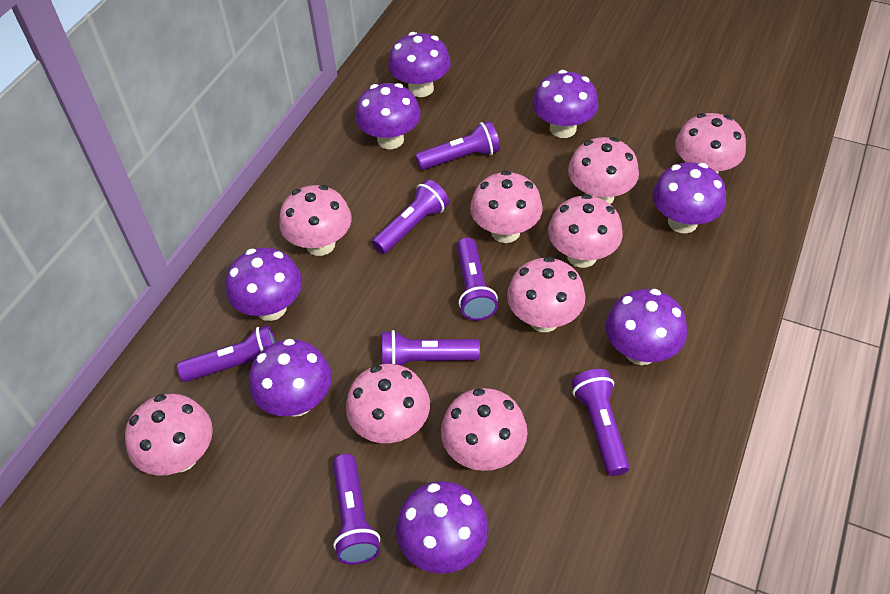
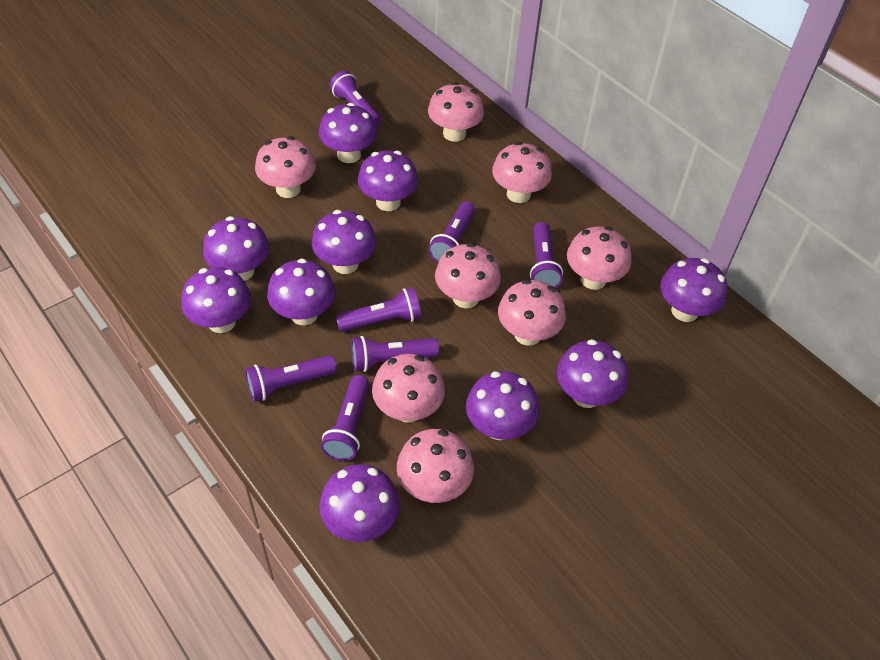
pink mushroom: 9 -> 8
purple mushroom: 8 -> 10

